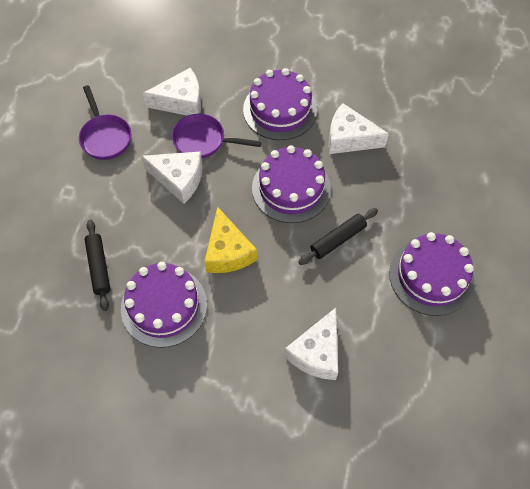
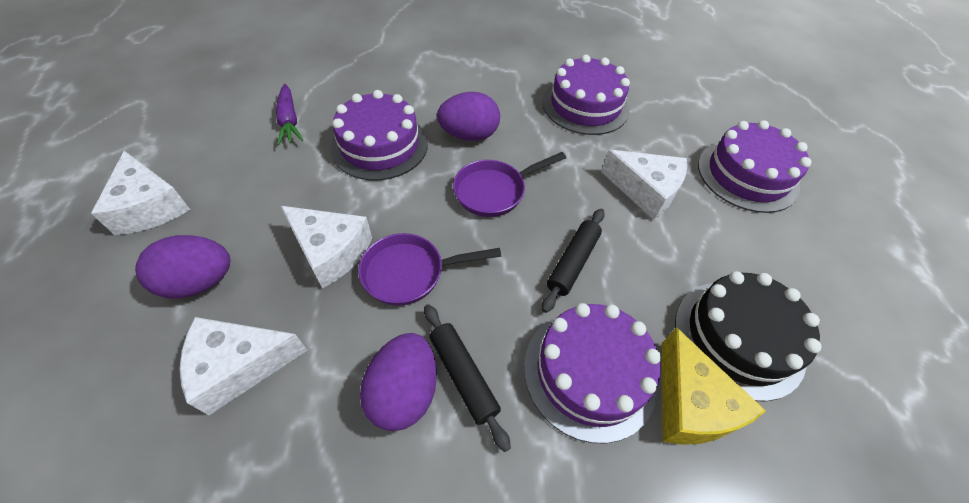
black cake: 0 -> 1
purple carrot: 0 -> 1
purple egg: 0 -> 3

